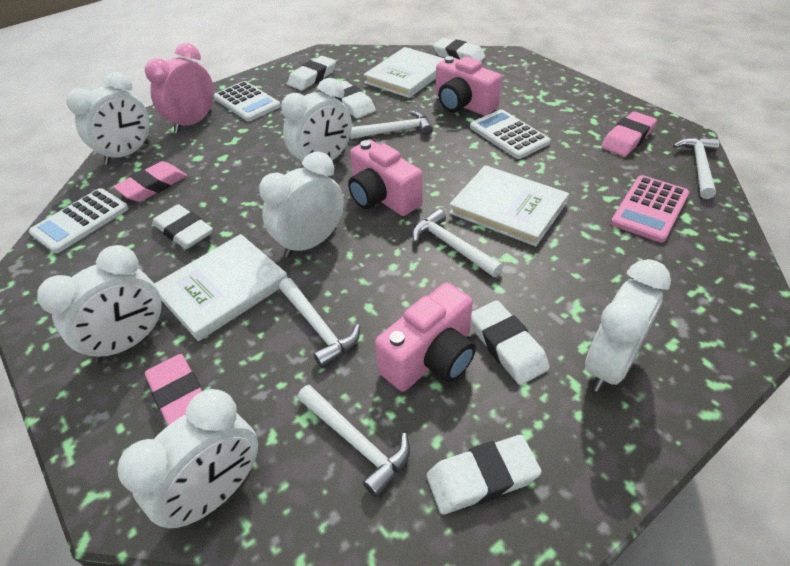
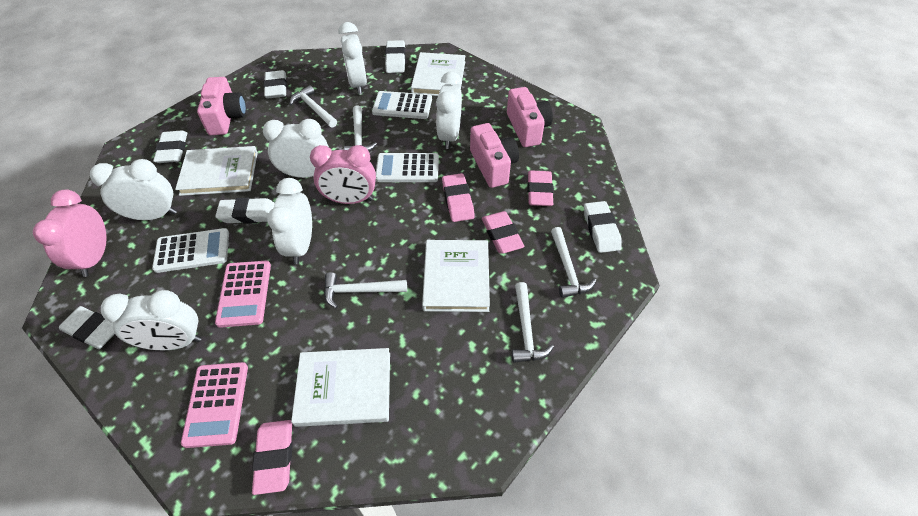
pink calculator: 1 -> 2
pink clock: 1 -> 2
pink eraser: 3 -> 4
white book: 3 -> 4

